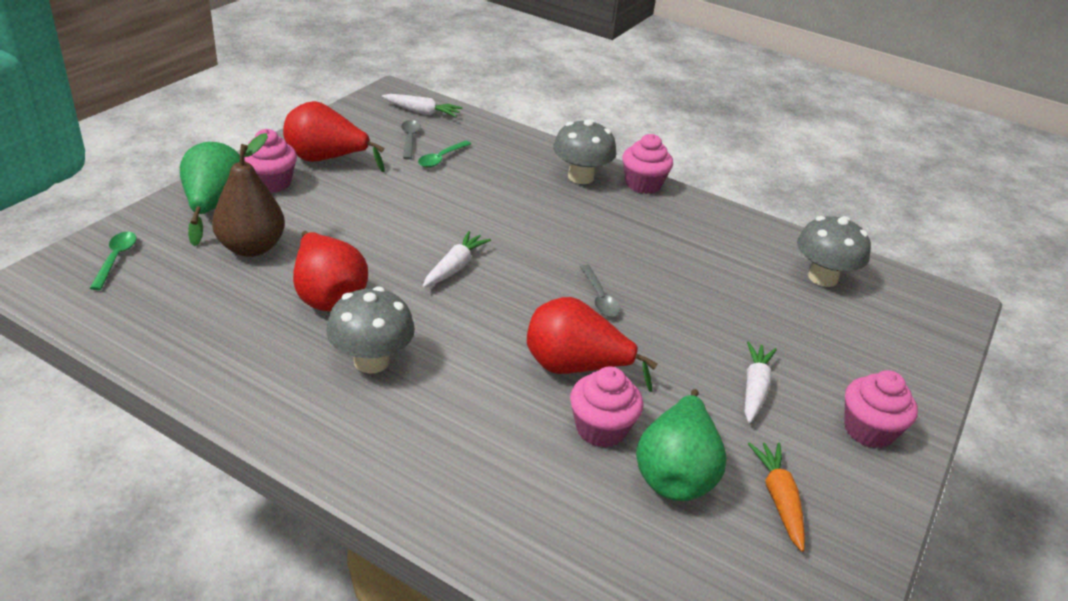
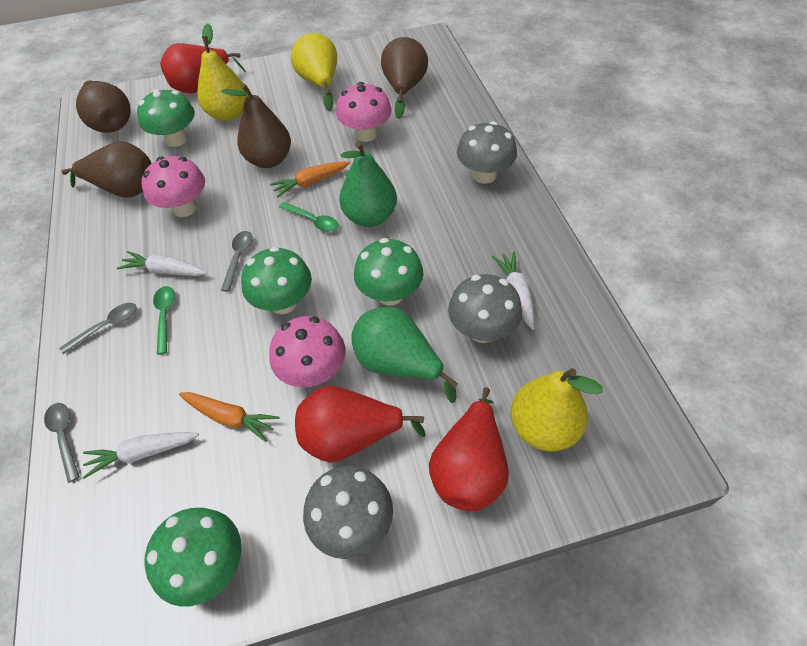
brown pear: 1 -> 4
green mushroom: 0 -> 4
grey spoon: 2 -> 3
orange carrot: 1 -> 2
pink cupcake: 4 -> 0
pink mushroom: 0 -> 3
yellow pear: 0 -> 3

